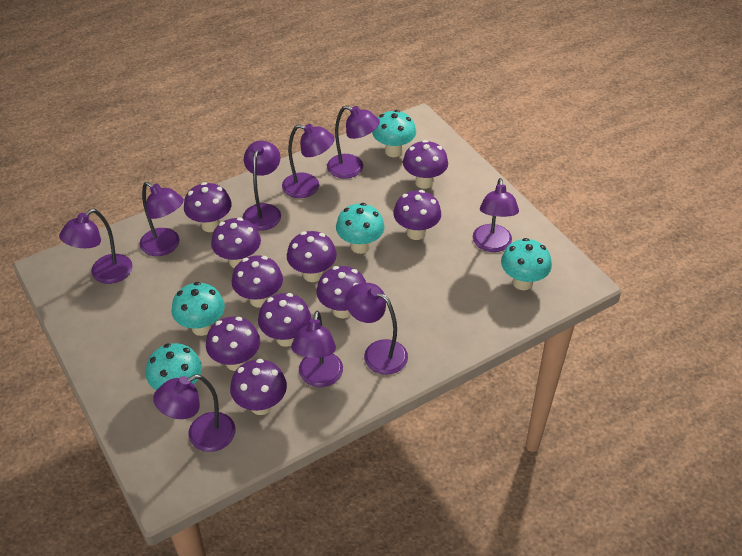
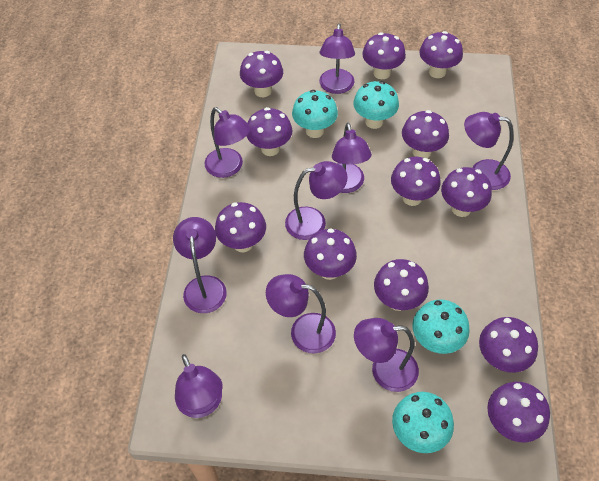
purple mushroom: 10 -> 12
turquoise mushroom: 5 -> 4

